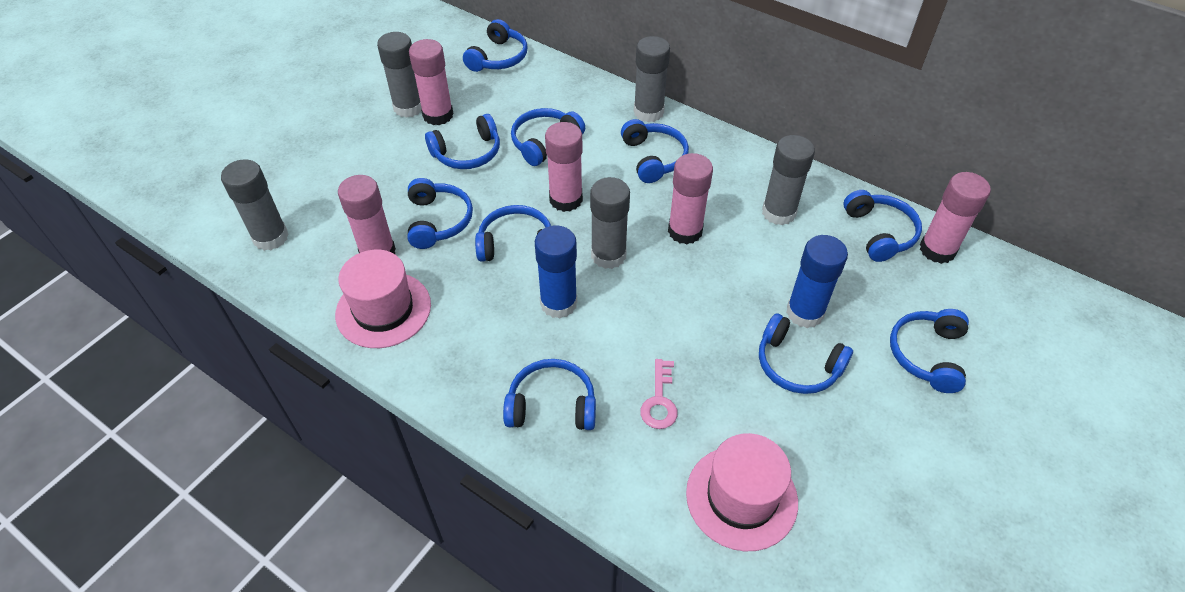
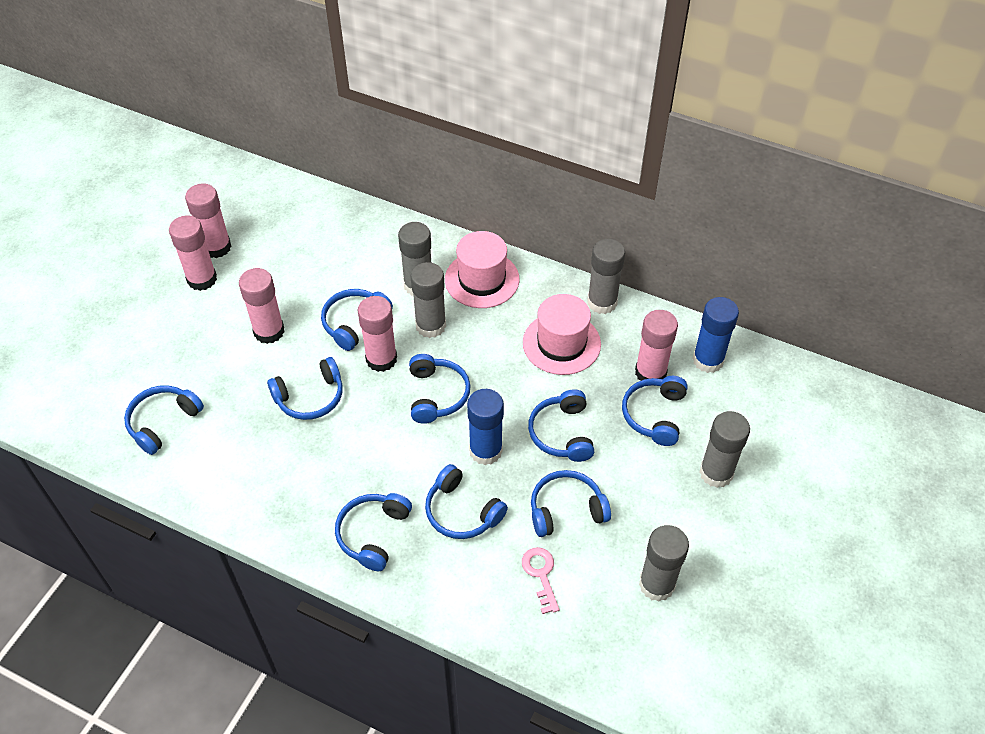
blue headphones: 10 -> 9

